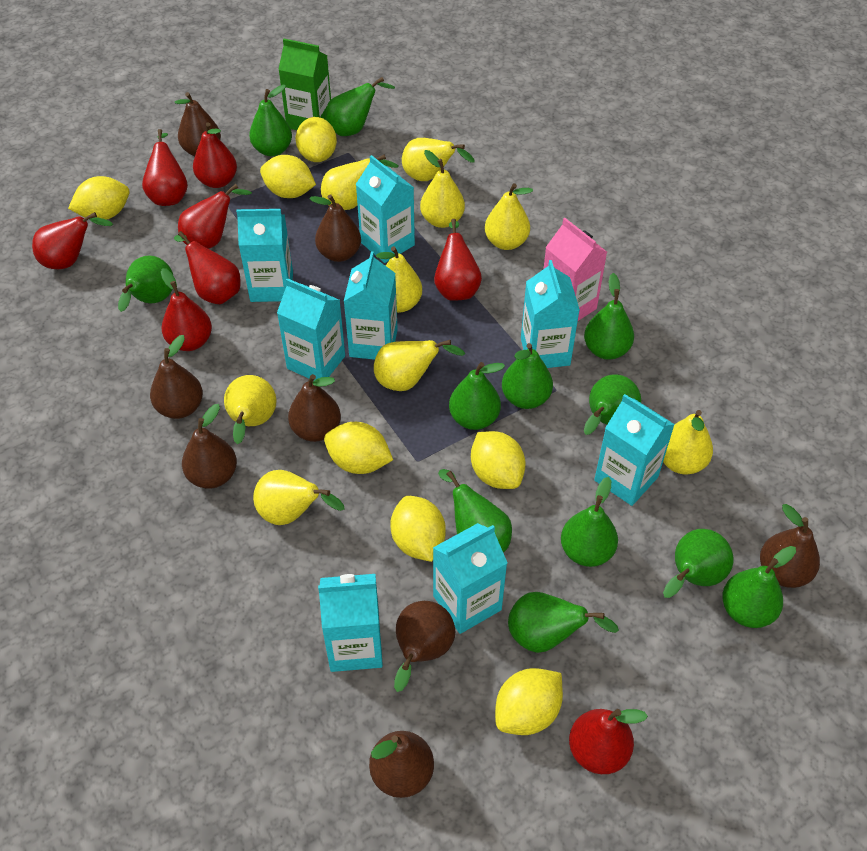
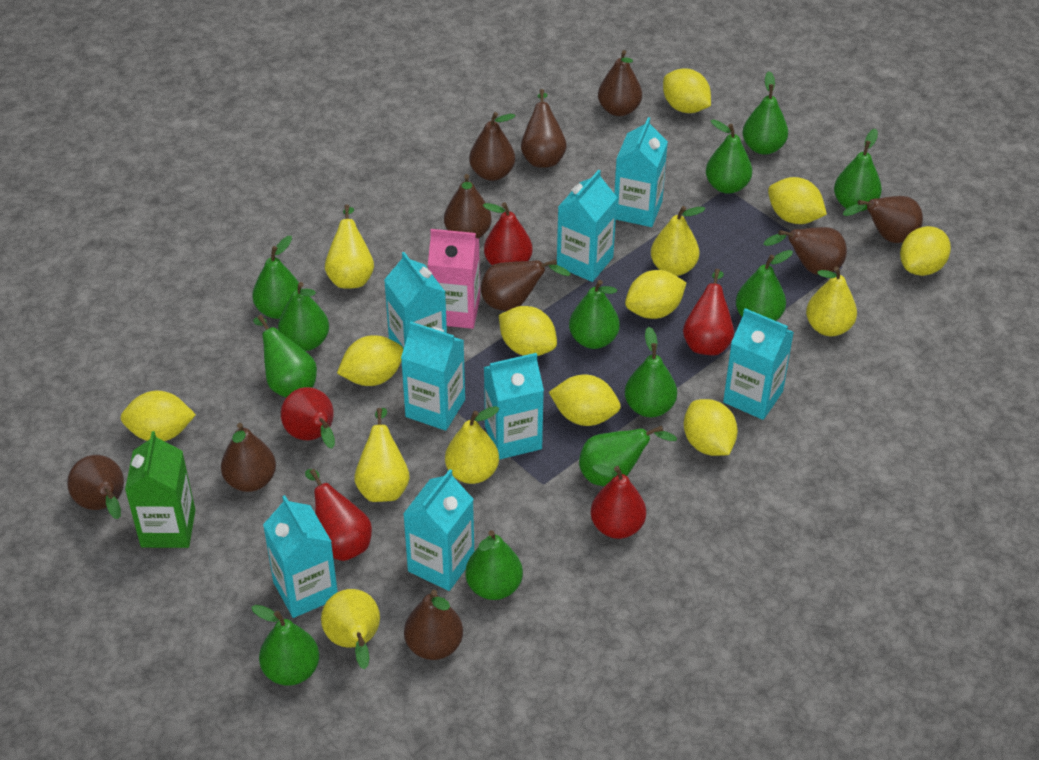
brown pear: 8 -> 10
red pear: 8 -> 5
yellow lemon: 7 -> 9
yellow pear: 9 -> 6

